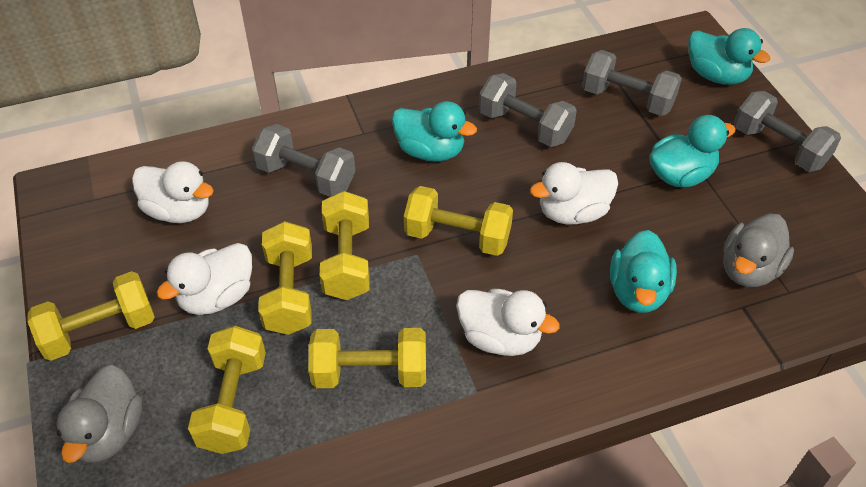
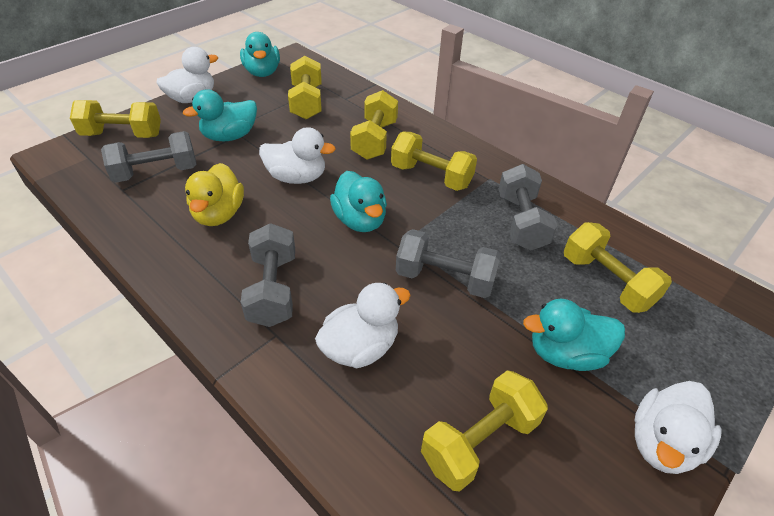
grey duck: 2 -> 0
yellow duck: 0 -> 1

